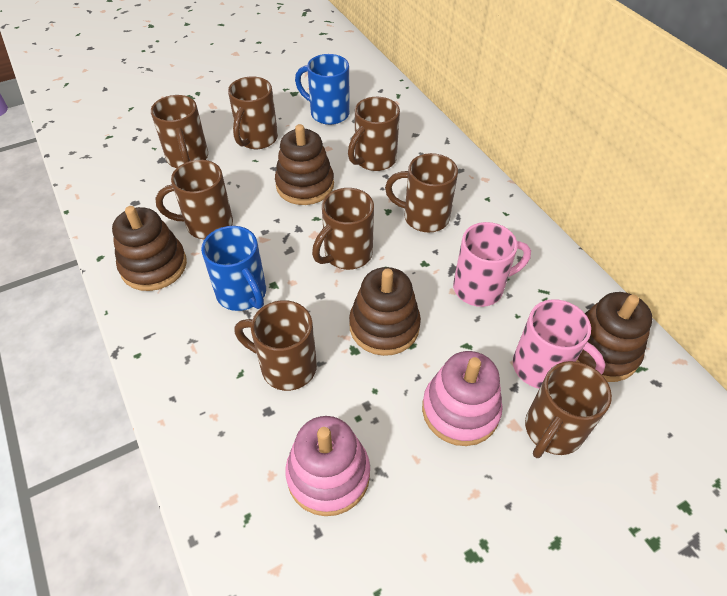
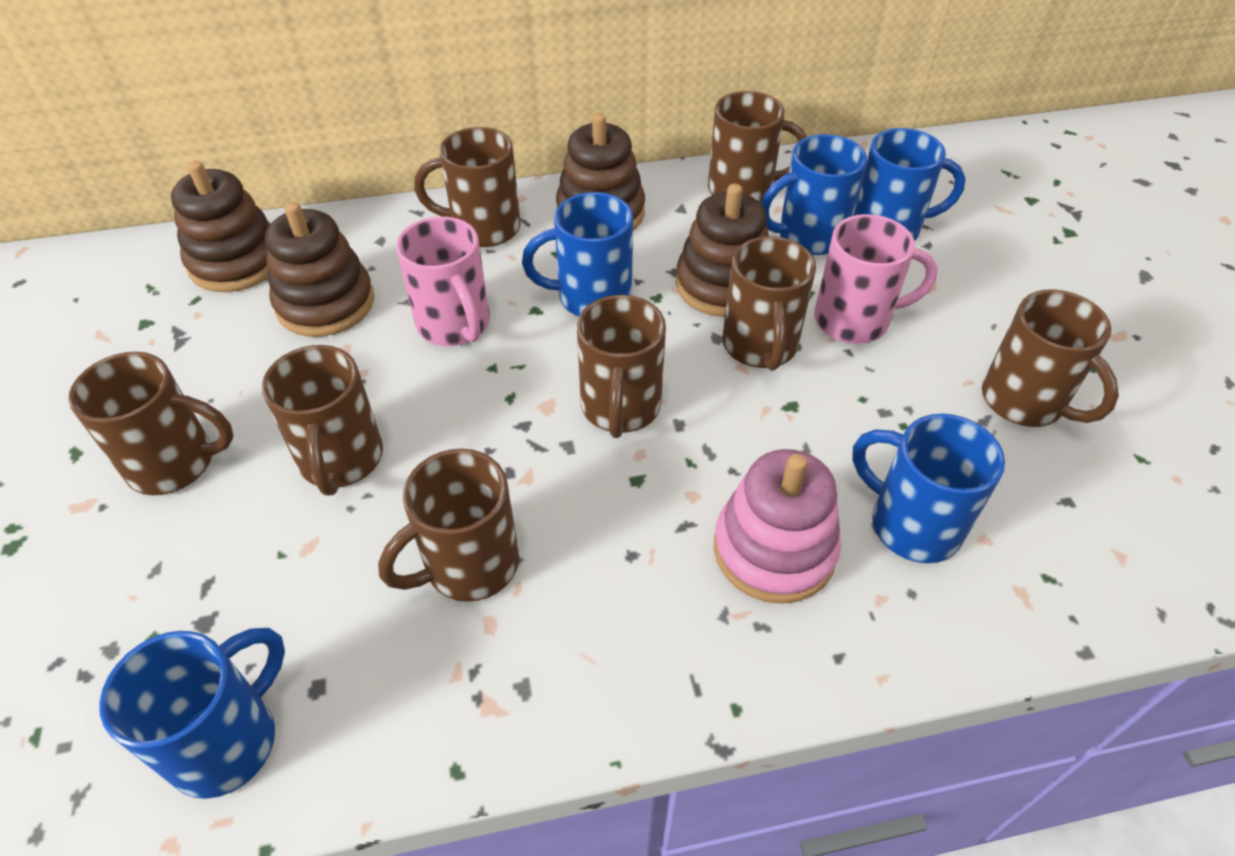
blue mug: 2 -> 5
pink stacking toy: 2 -> 1

